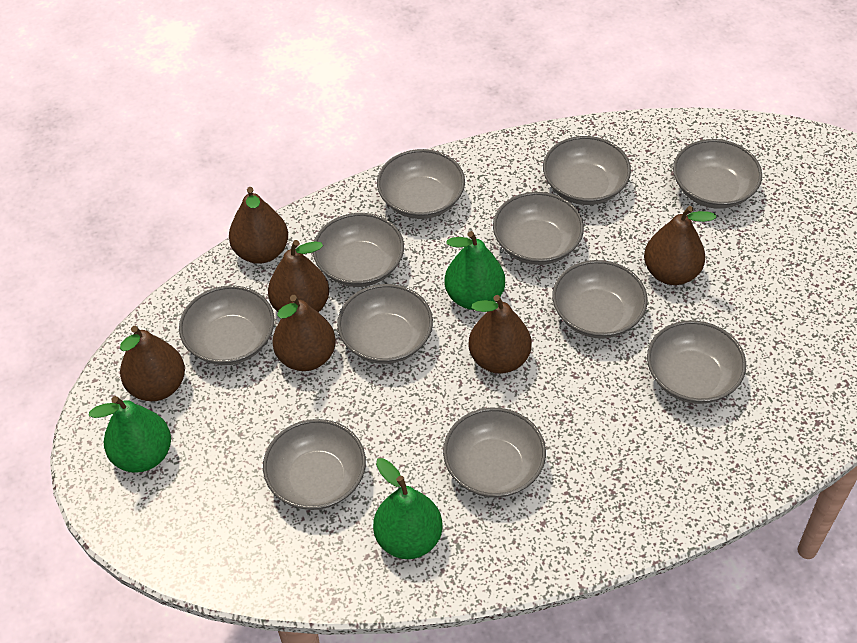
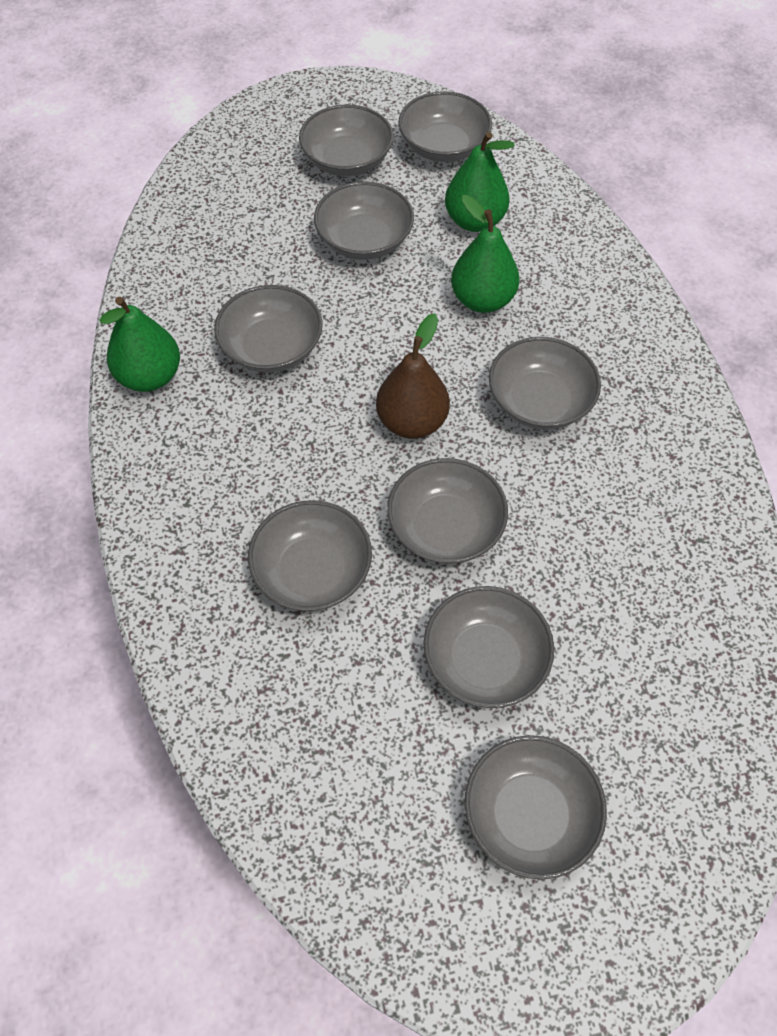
brown pear: 6 -> 1
grey bowl: 11 -> 9

